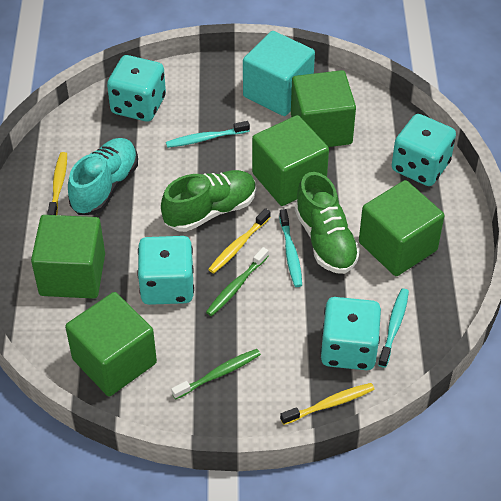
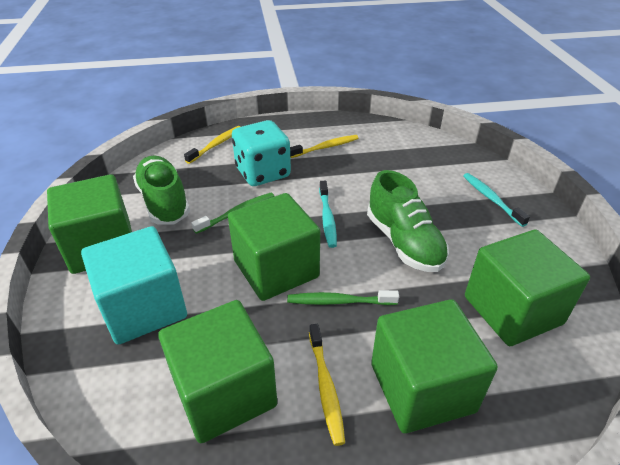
turquoise dice: 4 -> 1
turquoise shoe: 1 -> 0
turquoise toothbrush: 3 -> 2

